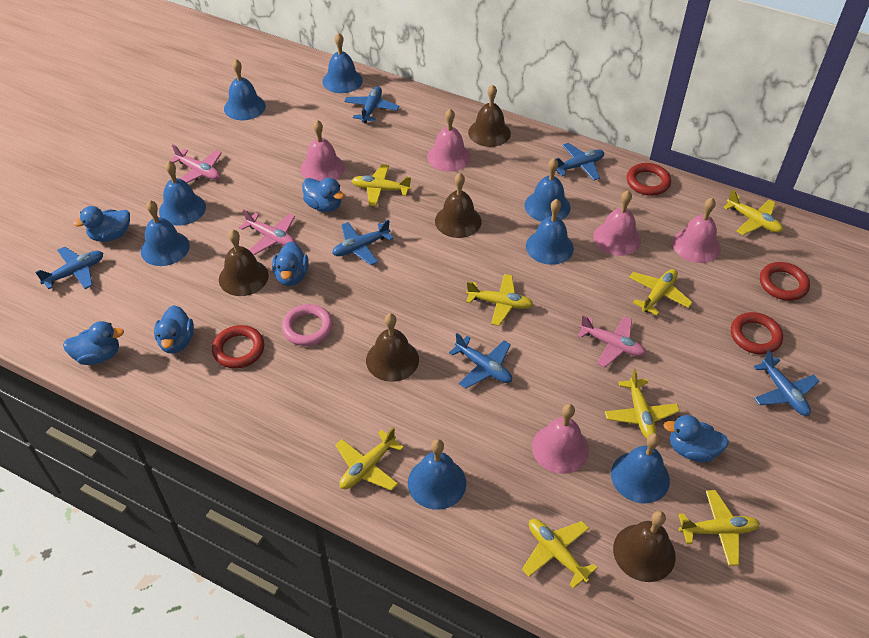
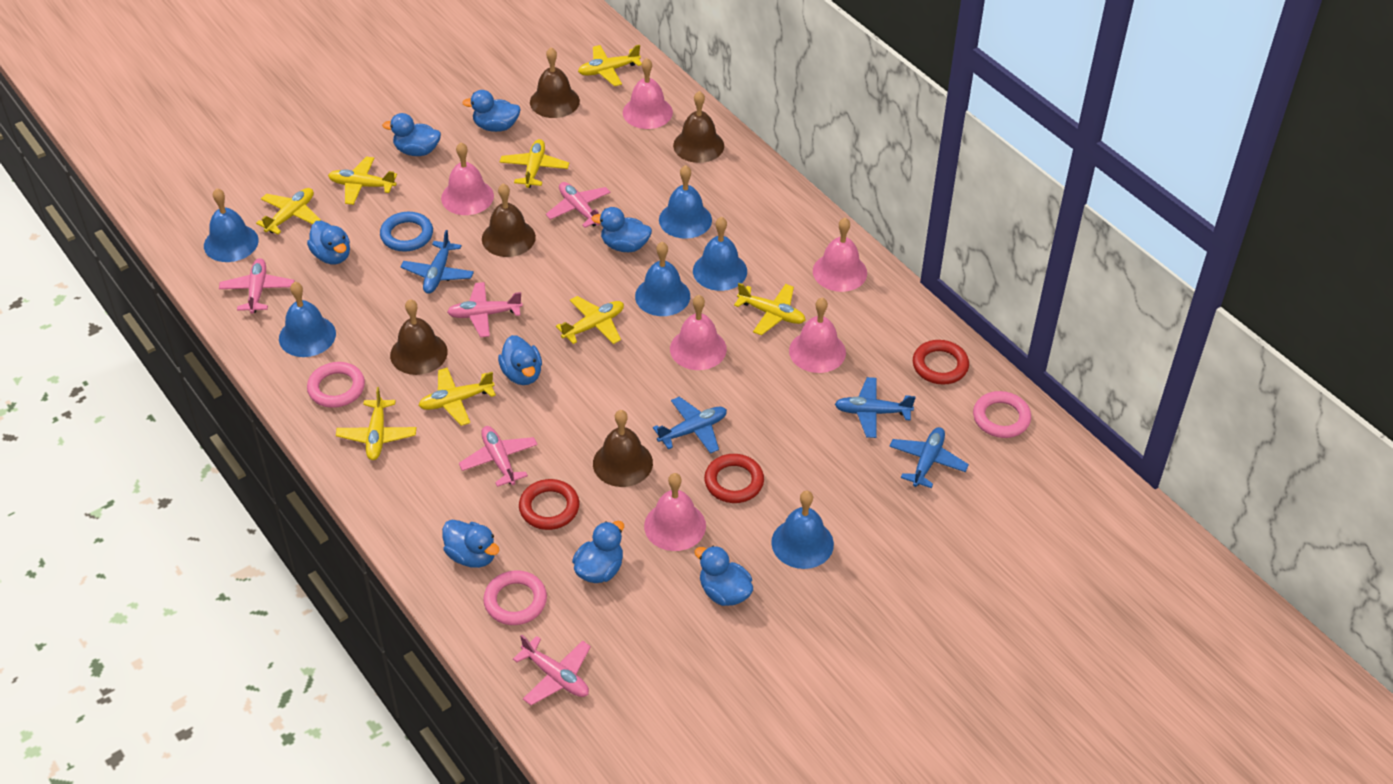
blue bell: 8 -> 6
blue duck: 6 -> 8
blue plane: 6 -> 4
blue ring: 0 -> 1
pink bell: 5 -> 6
pink plane: 3 -> 5
pink ring: 1 -> 3
red ring: 4 -> 3

